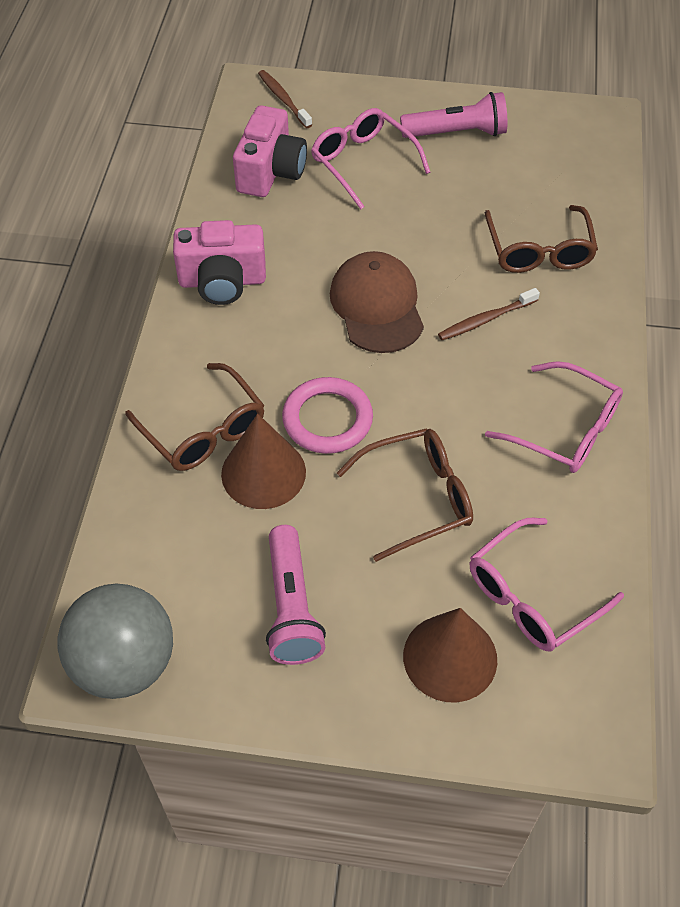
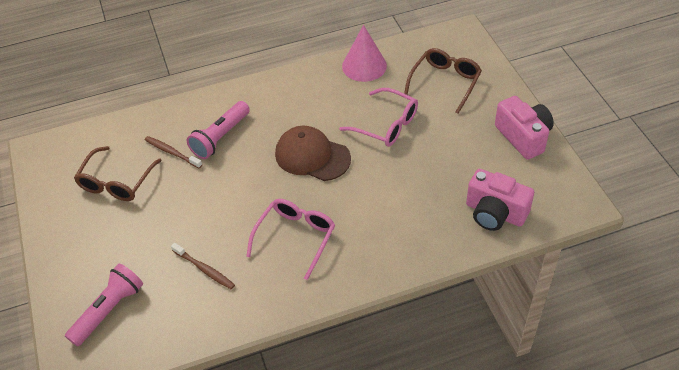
brown cone: 2 -> 0
brown glasses: 3 -> 2
grey ball: 1 -> 0
pink cone: 0 -> 1
pink glasses: 3 -> 2
pink ring: 1 -> 0

